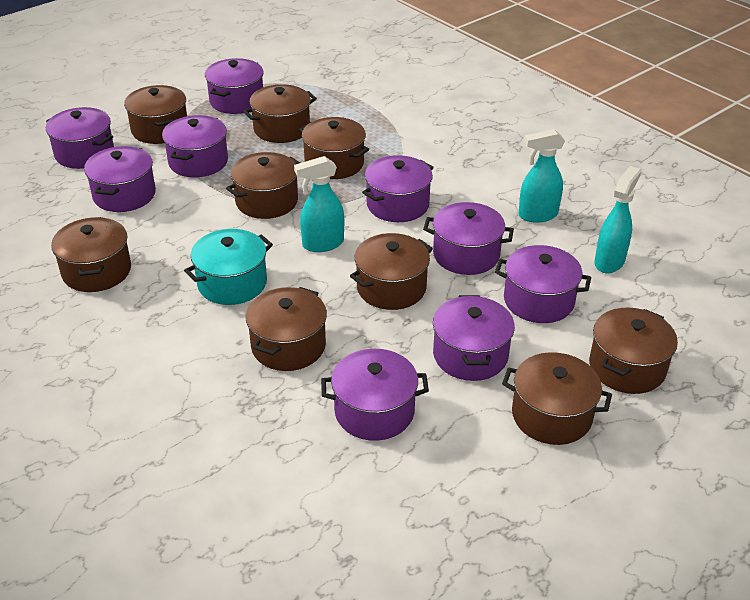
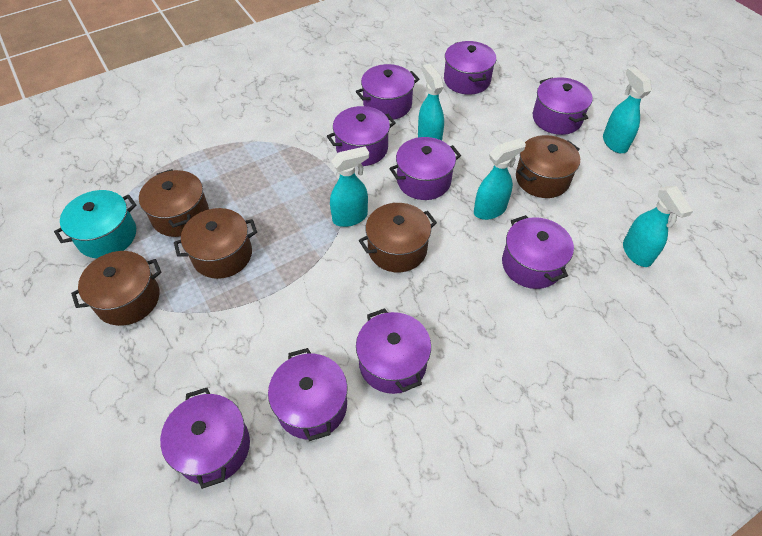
brown pot: 9 -> 5
turquoise spray bottle: 3 -> 5

